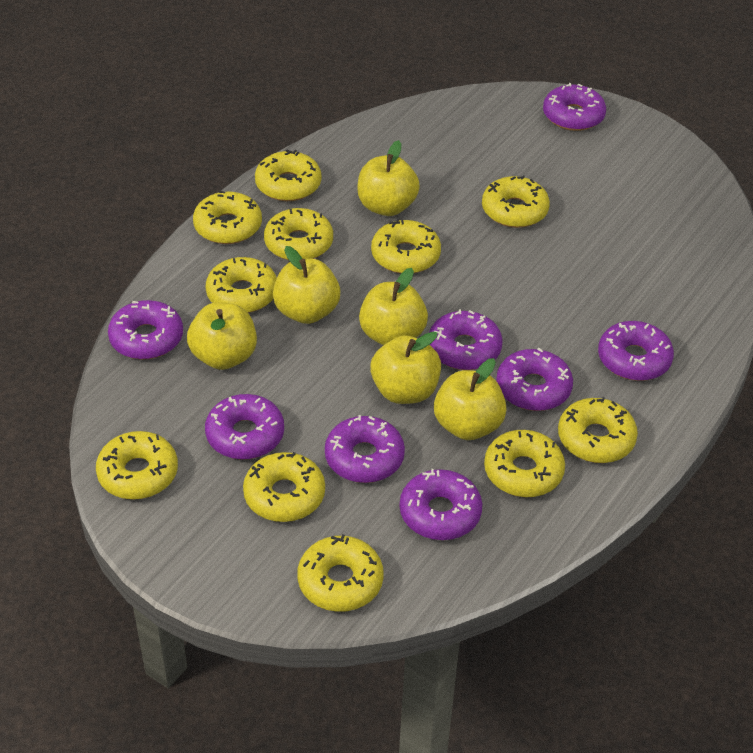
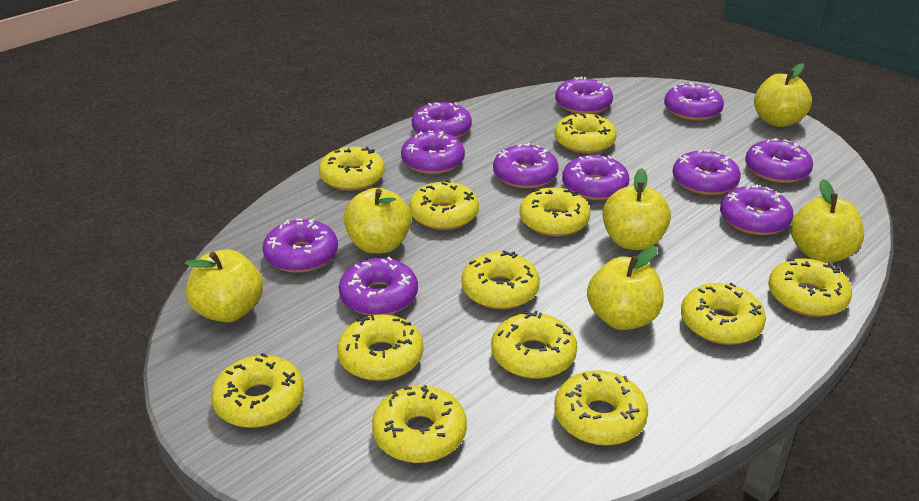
purple donut: 8 -> 11
yellow donut: 11 -> 12

